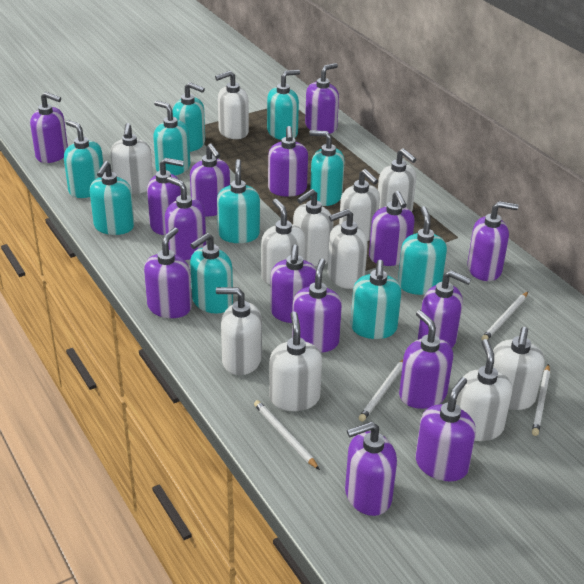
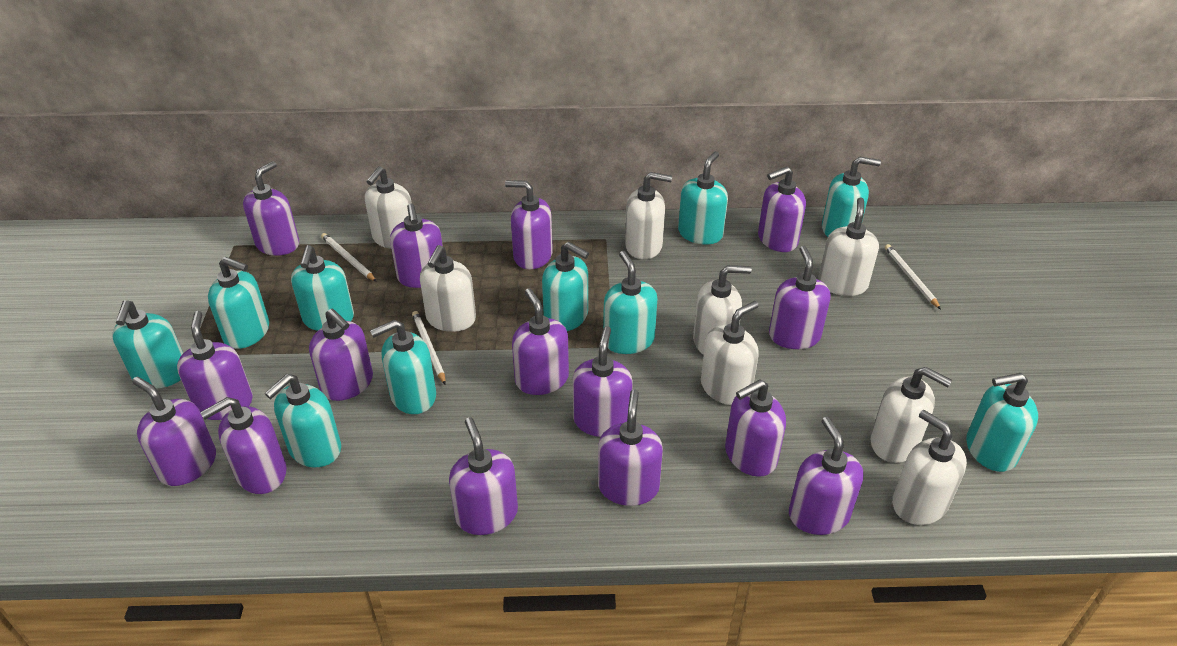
white pencil: 4 -> 3
white soap dispenser: 11 -> 8

